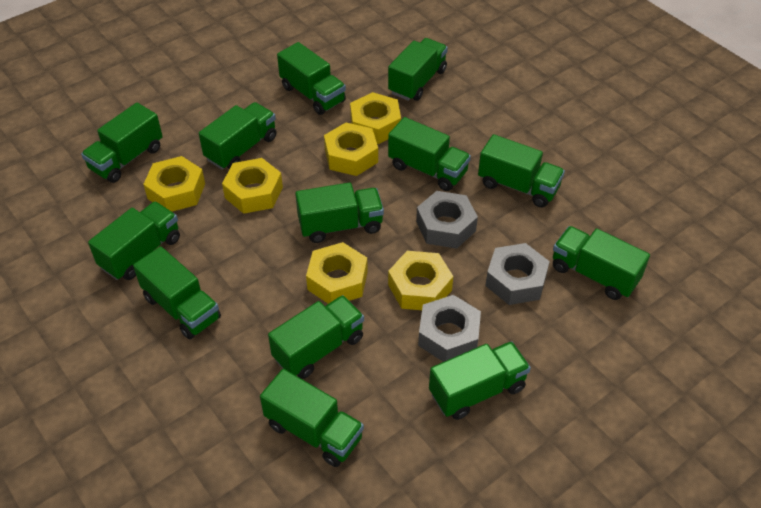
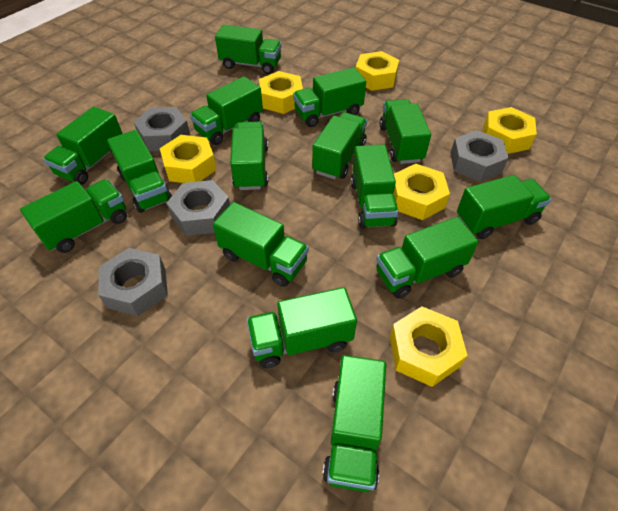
green truck: 13 -> 15
grey nut: 3 -> 4

